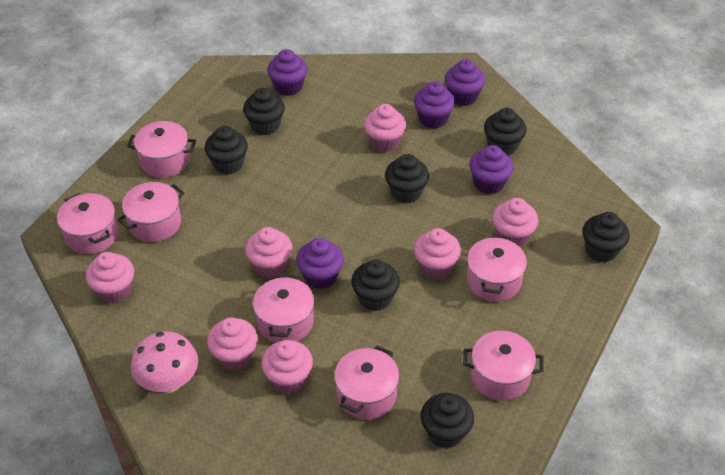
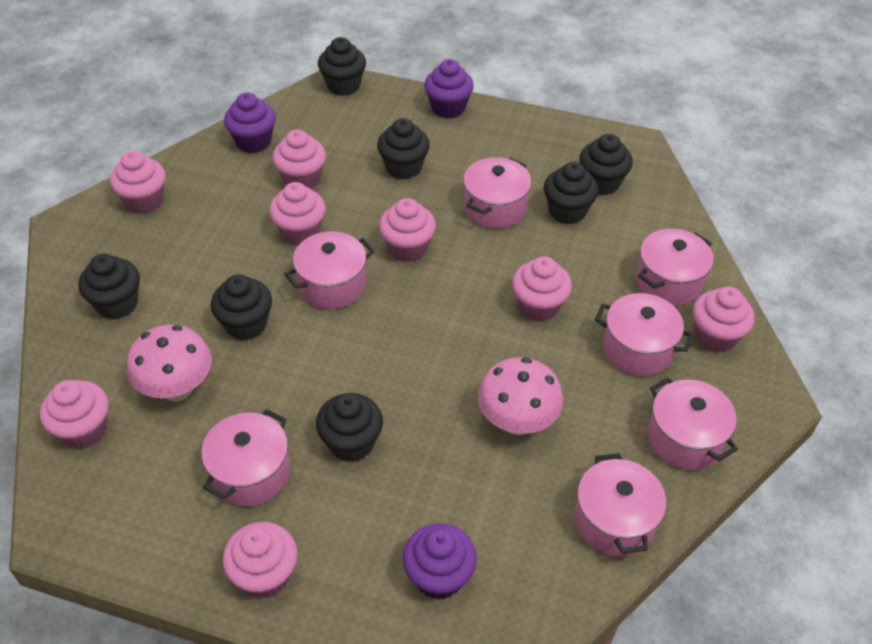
pink cupcake: 7 -> 8
pink mushroom: 1 -> 2
purple cupcake: 5 -> 3

